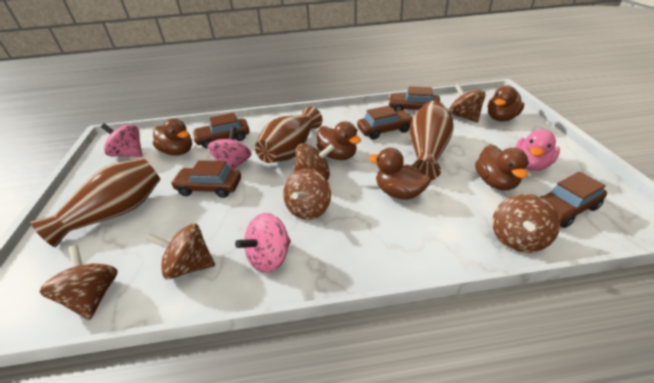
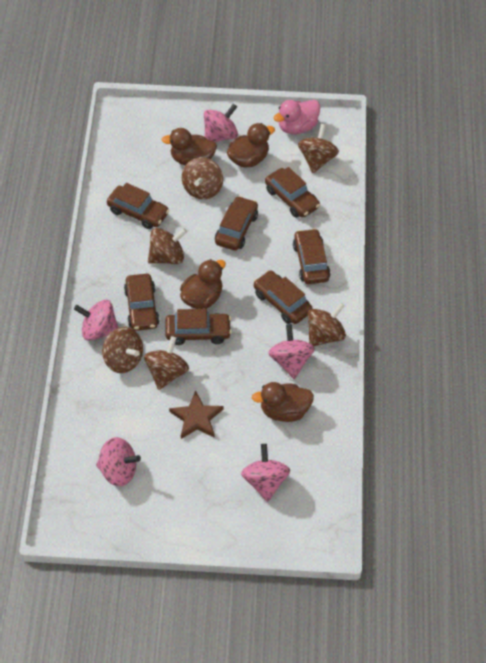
brown car: 5 -> 7
brown duck: 5 -> 4
brown star: 0 -> 1
brown vase: 3 -> 0
pink spinning top: 3 -> 5

